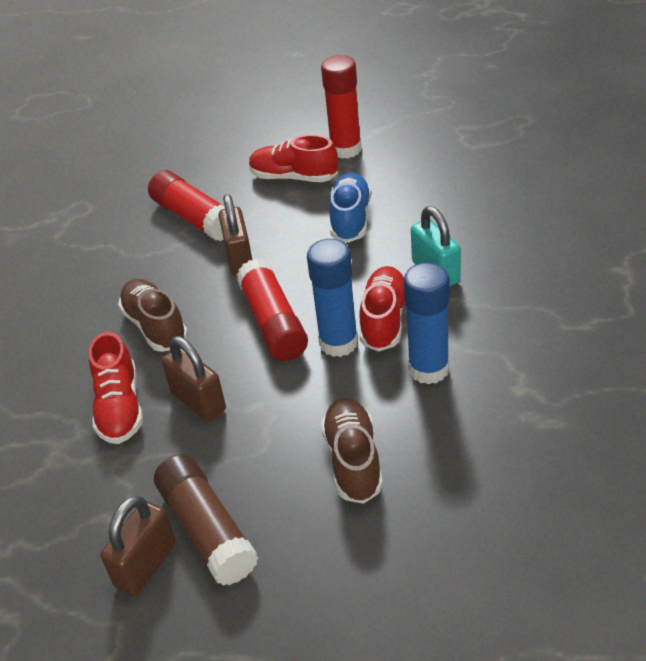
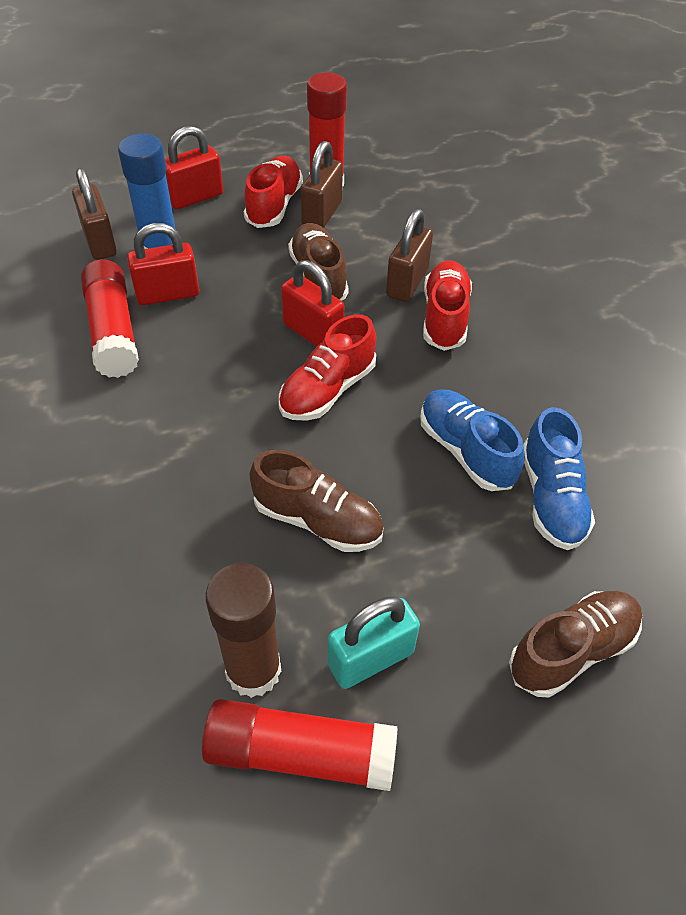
blue glue stick: 2 -> 1
blue shoe: 1 -> 2
brown shoe: 2 -> 3
red padlock: 0 -> 3

